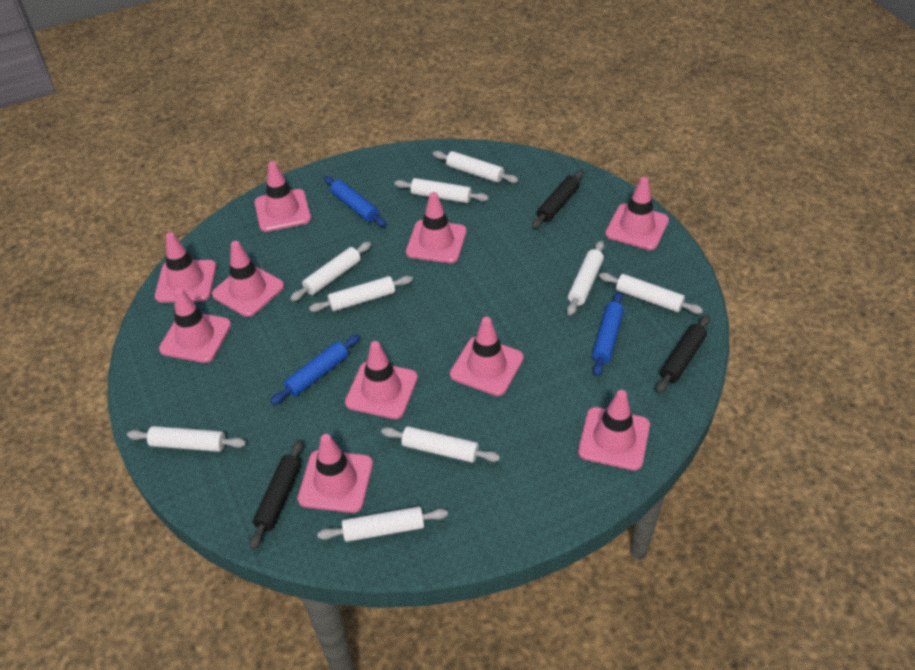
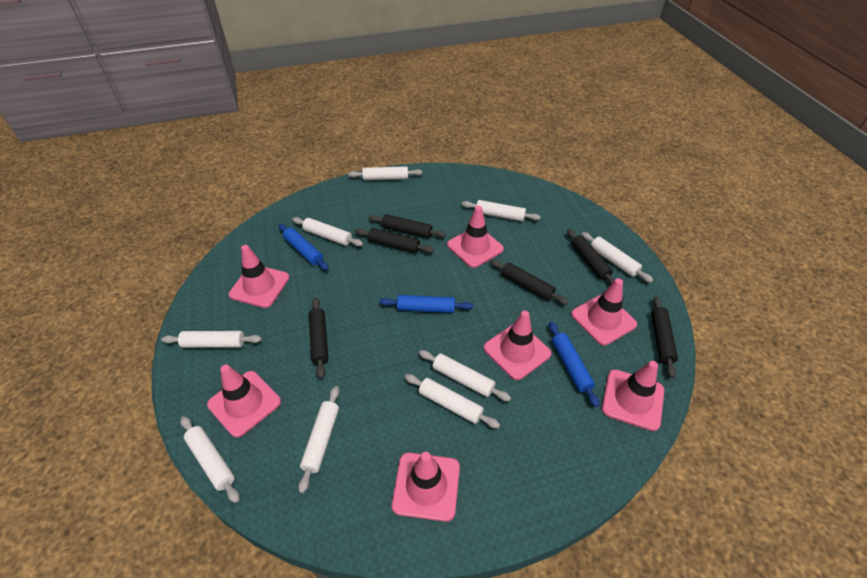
black rolling pin: 3 -> 6
pink traffic cone: 10 -> 7

